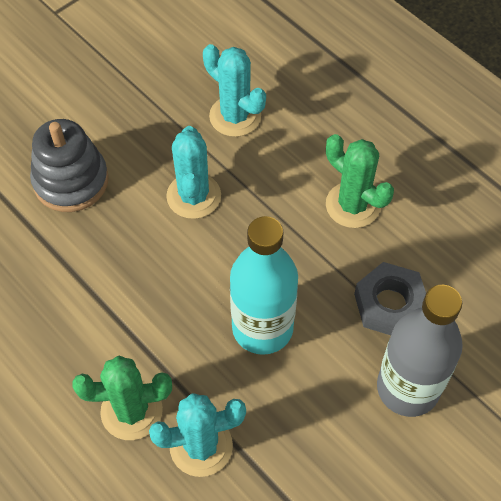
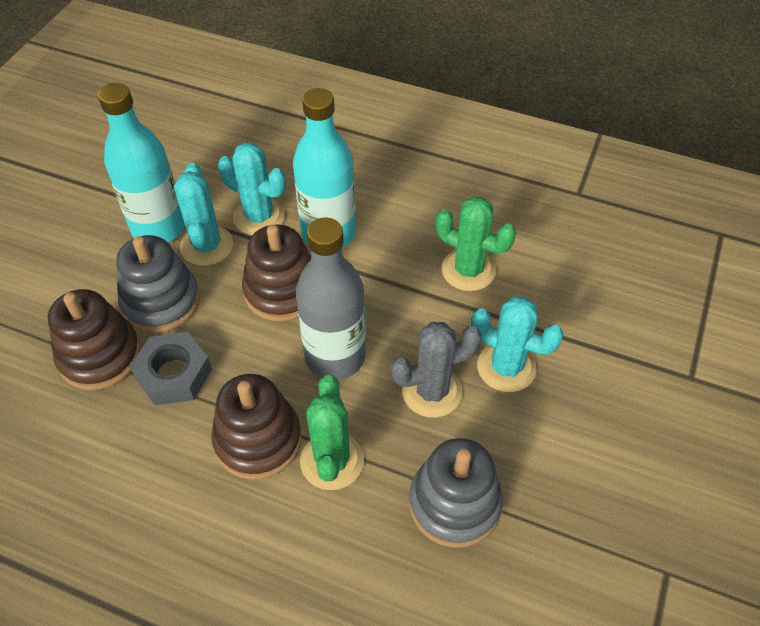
brown stacking toy: 0 -> 3
grey cactus: 0 -> 1
grey stacking toy: 1 -> 2
turquoise bottle: 1 -> 2

